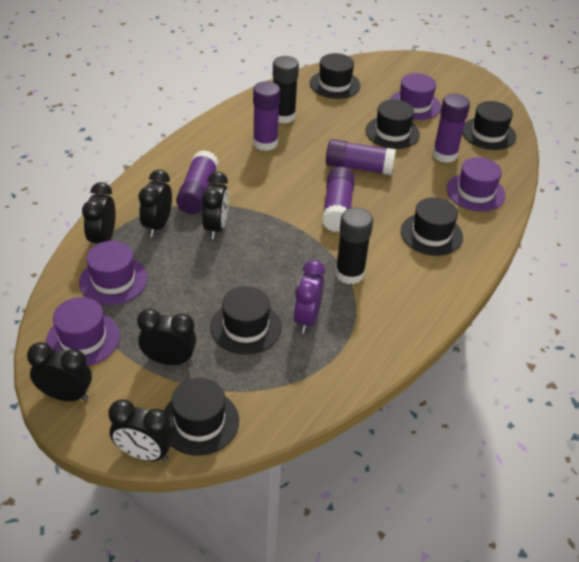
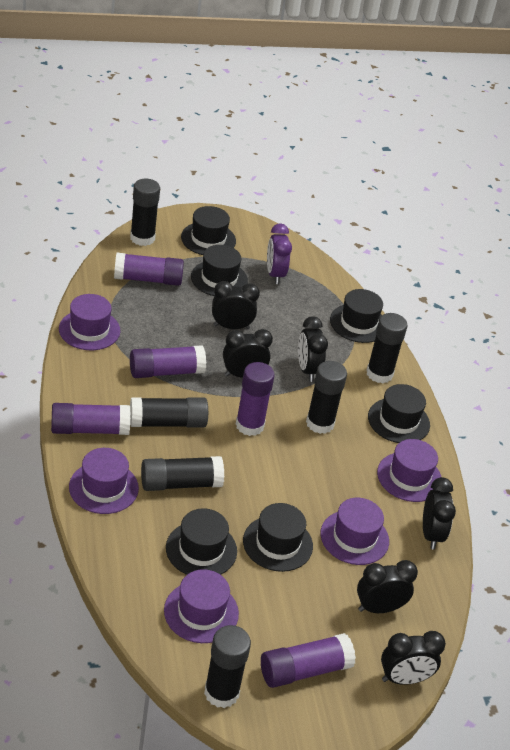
black glue stick: 2 -> 6
purple hat: 4 -> 5

